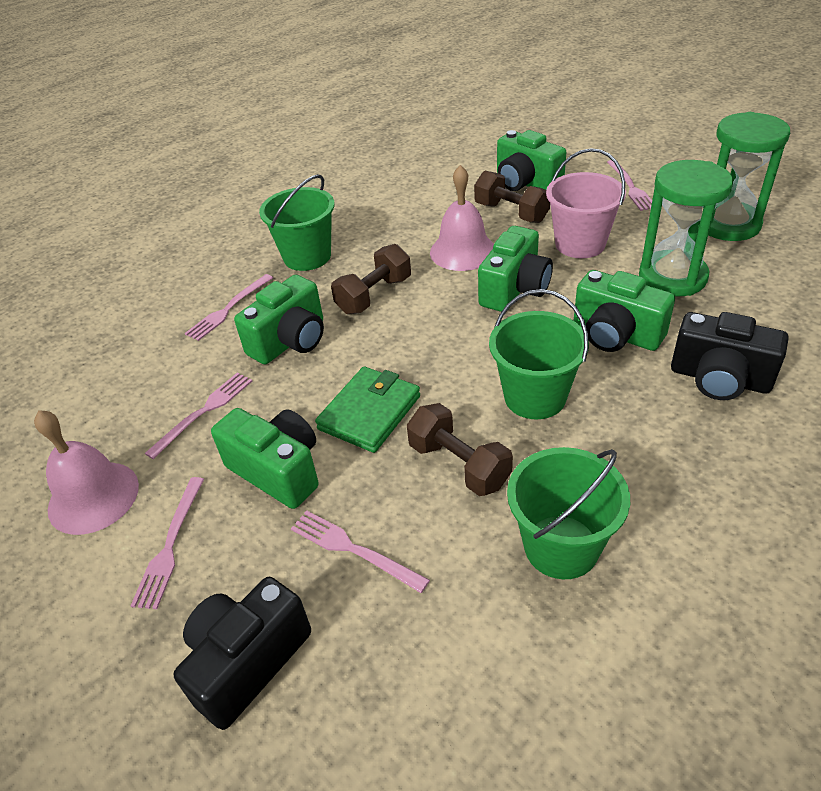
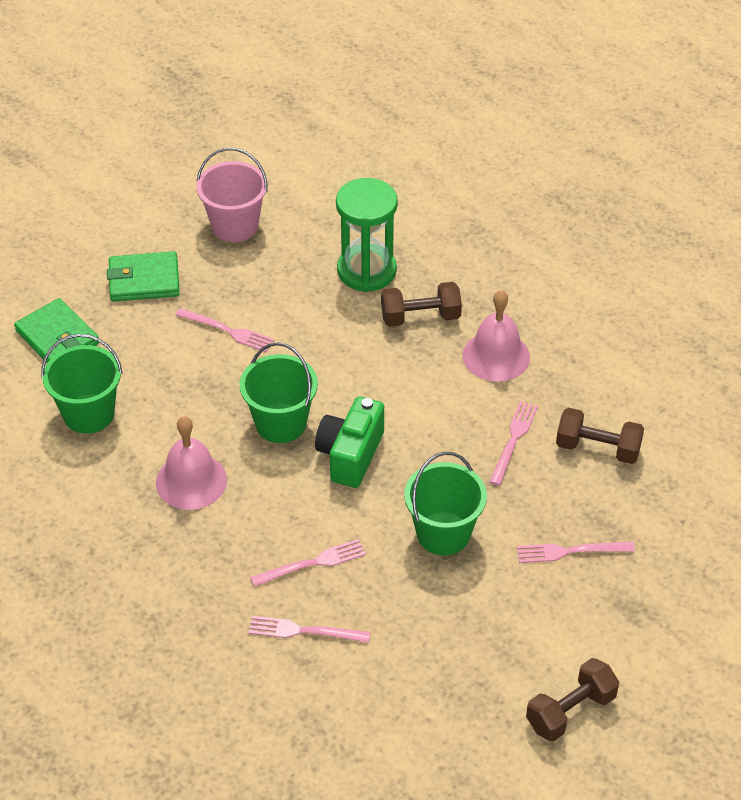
black camera: 2 -> 0
green camera: 5 -> 1
green hourglass: 2 -> 1
green wallet: 1 -> 2

